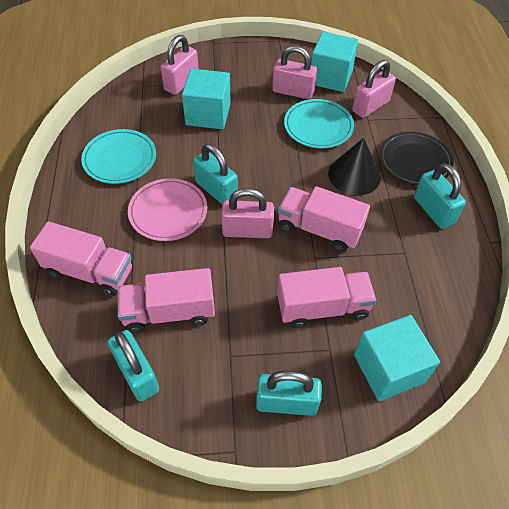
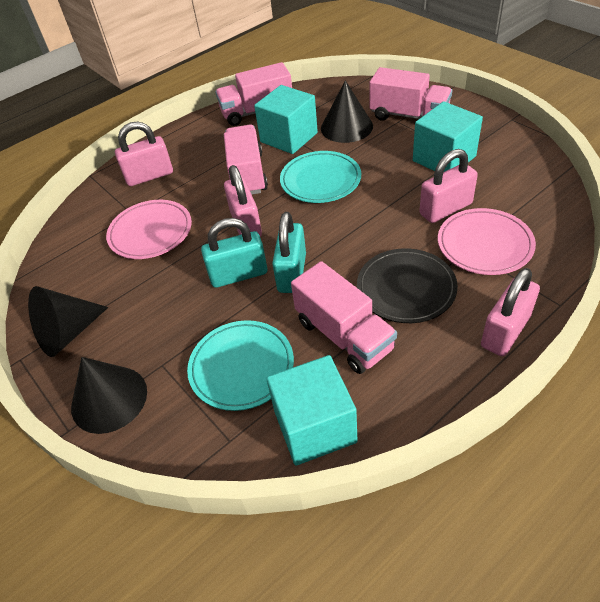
black cone: 1 -> 3
pink plate: 1 -> 2
turquoise padlock: 4 -> 2

